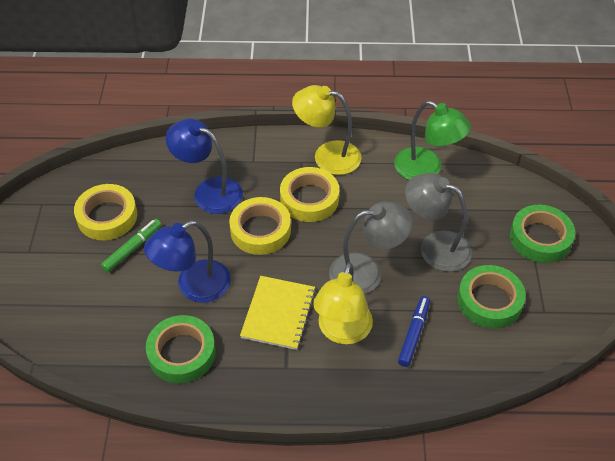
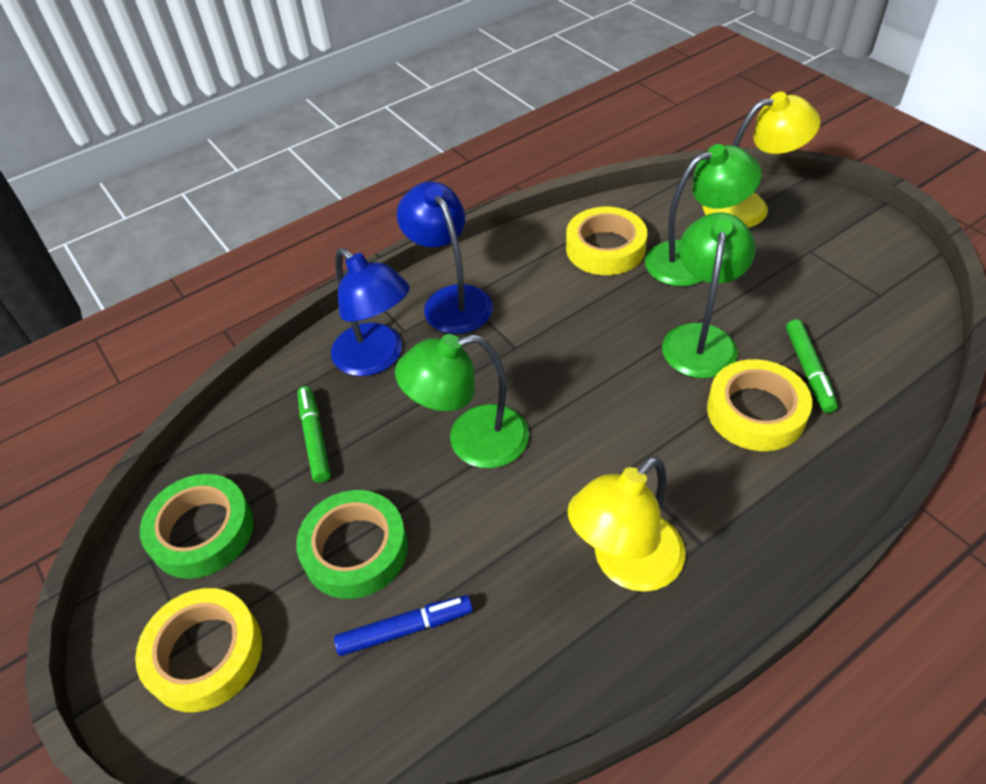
green lamp: 1 -> 3
green marker: 1 -> 2
green tape: 3 -> 2
grey lamp: 2 -> 0
yellow notebook: 1 -> 0

